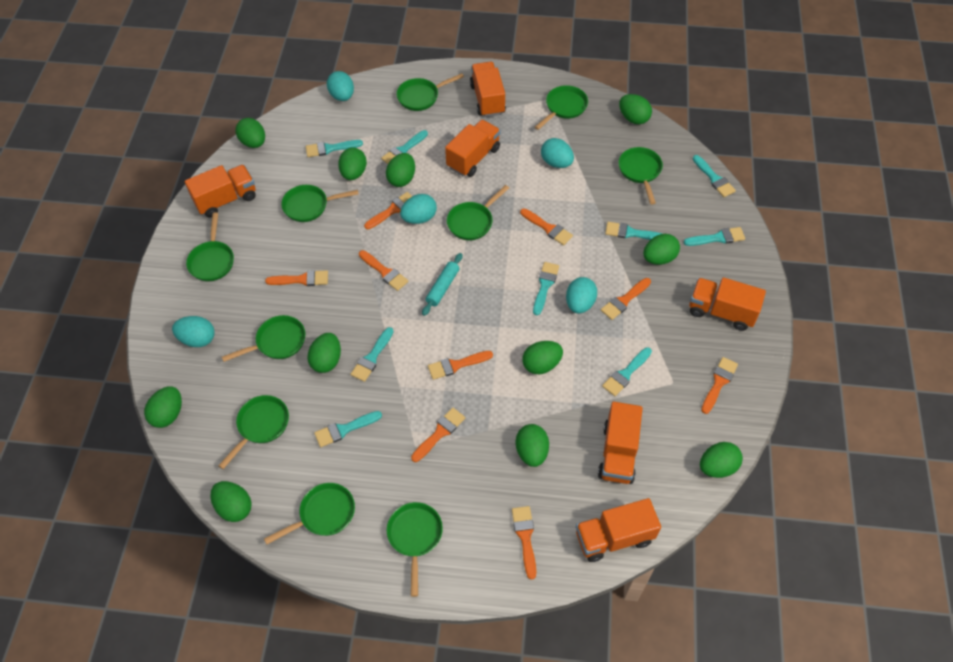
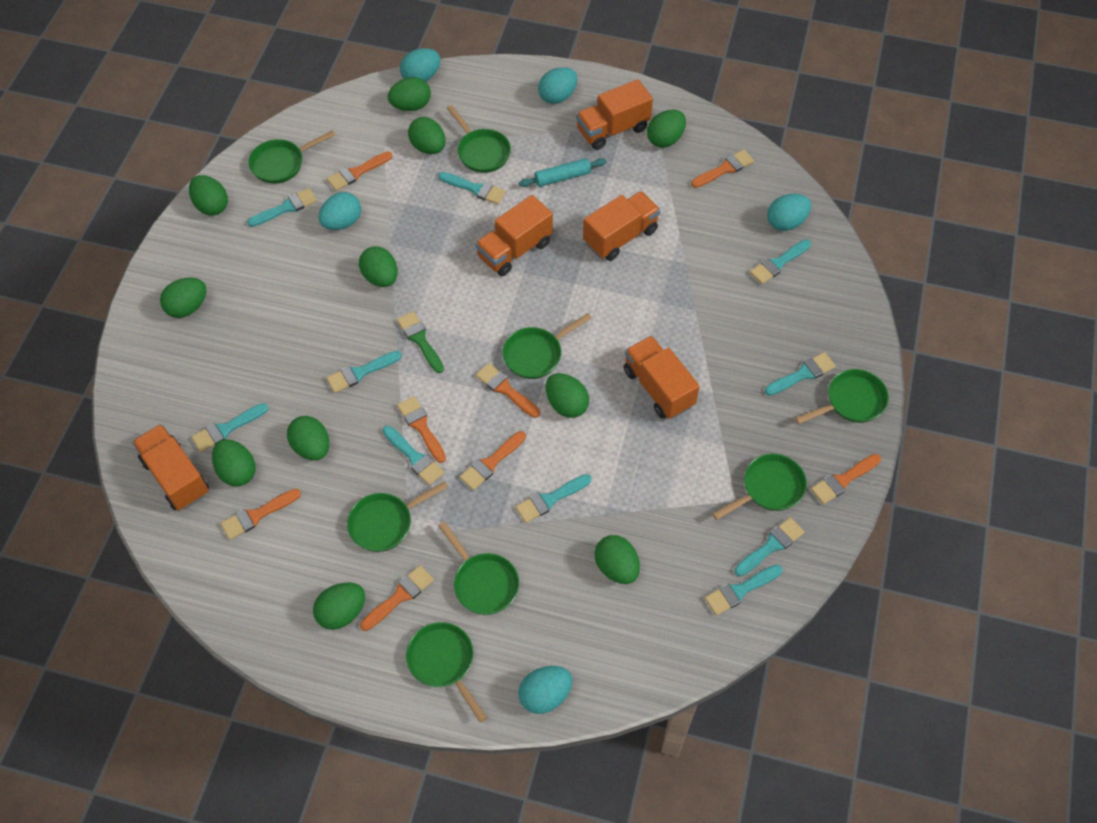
green brush: 0 -> 1
green pan: 10 -> 8
orange brush: 9 -> 8
orange truck: 6 -> 5
turquoise brush: 9 -> 10

